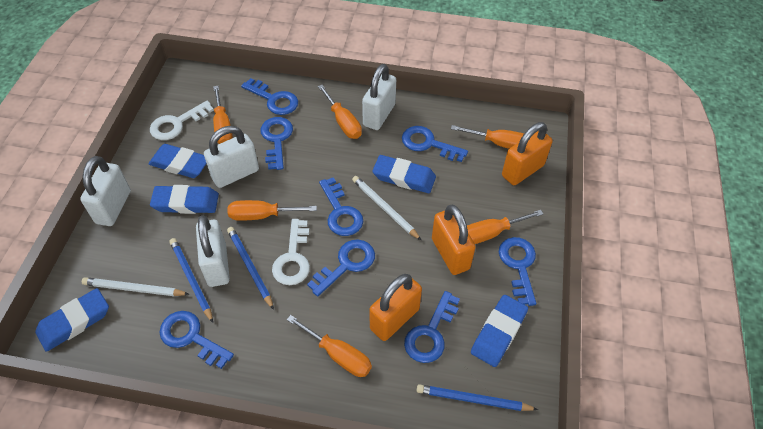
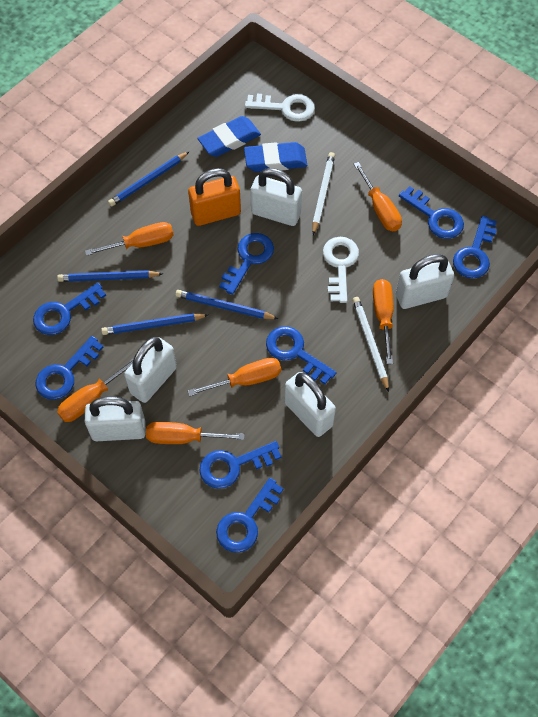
blue eraser: 5 -> 2
blue pencil: 3 -> 4
orange padlock: 3 -> 1
white padlock: 4 -> 5

